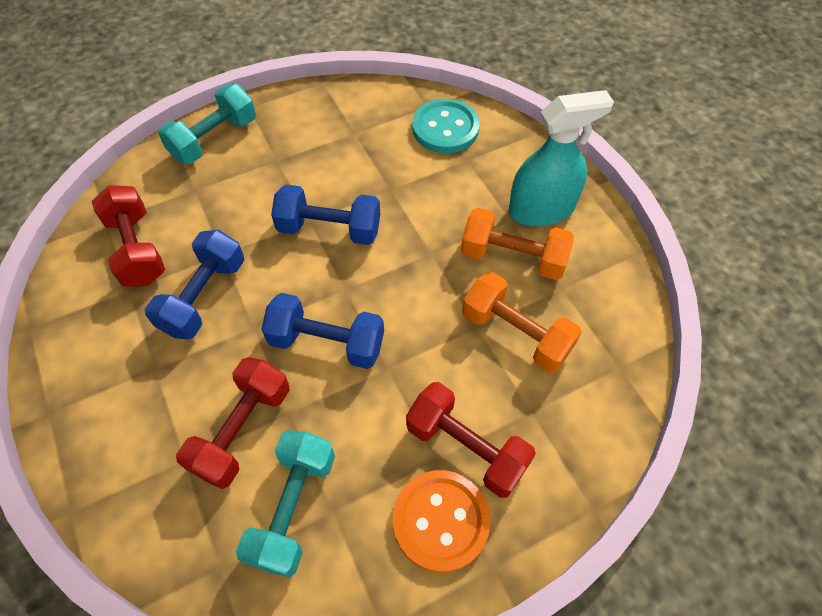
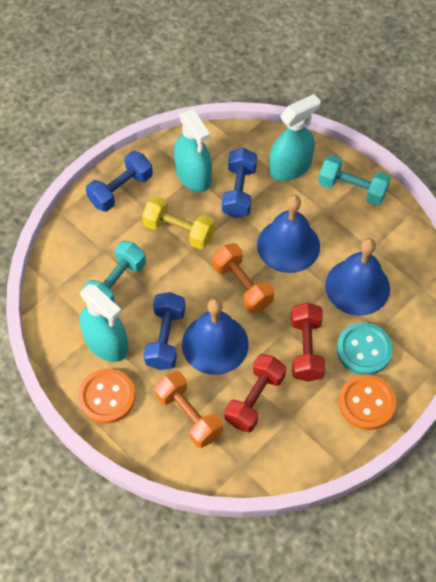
blue bell: 0 -> 3
orange button: 1 -> 2
red dumbbell: 3 -> 2
turquoise spray bottle: 1 -> 3
yellow dumbbell: 0 -> 1

